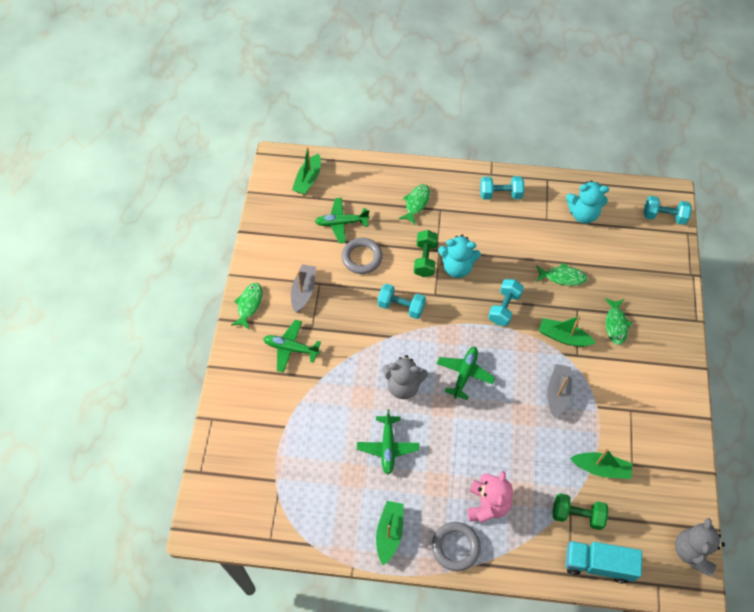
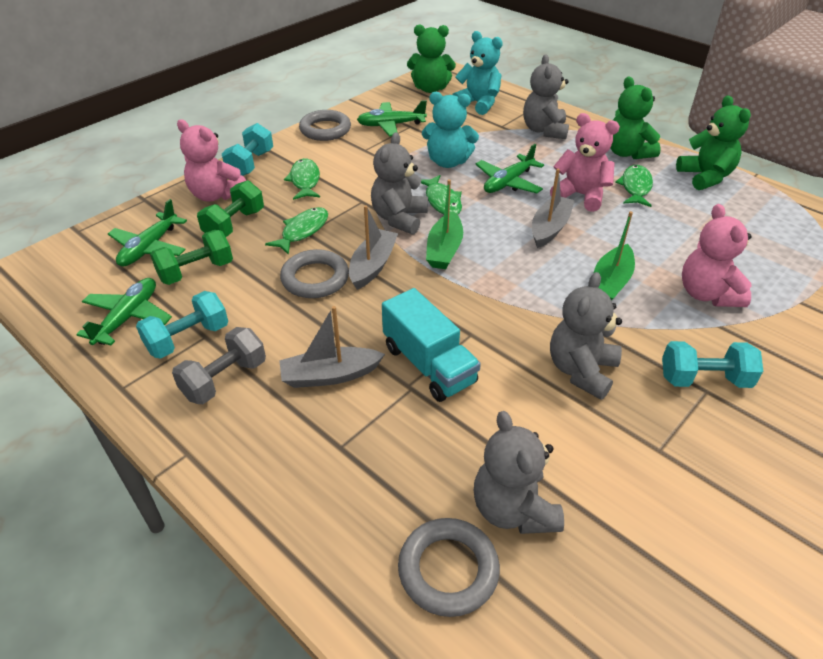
green boat: 4 -> 2
green teddy bear: 0 -> 3
grey boat: 2 -> 3
grey dumbbell: 0 -> 1
grey ring: 2 -> 3
grey teddy bear: 2 -> 4
pink teddy bear: 1 -> 3
turquoise dumbbell: 4 -> 3

